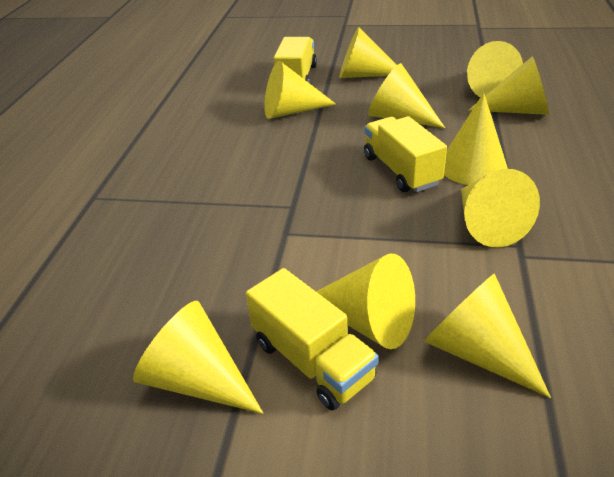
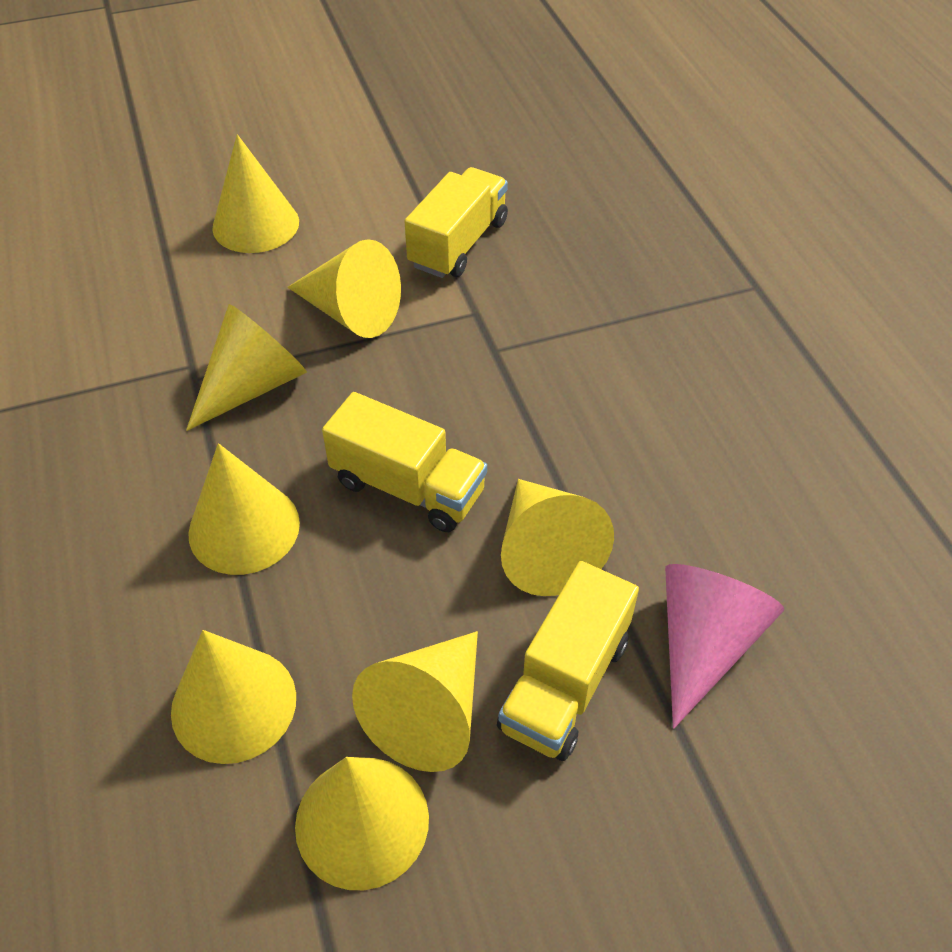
pink cone: 0 -> 1
yellow cone: 10 -> 8

